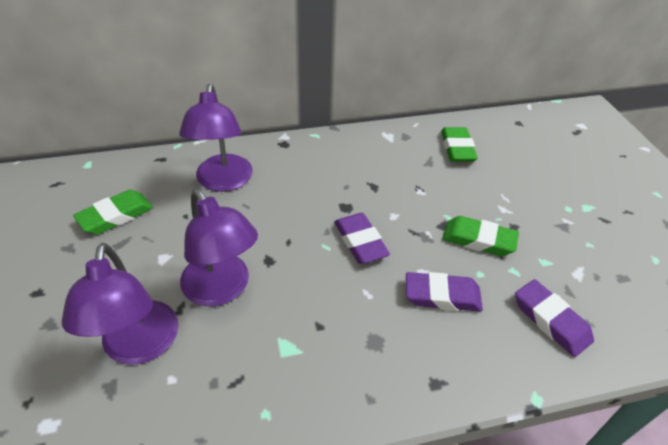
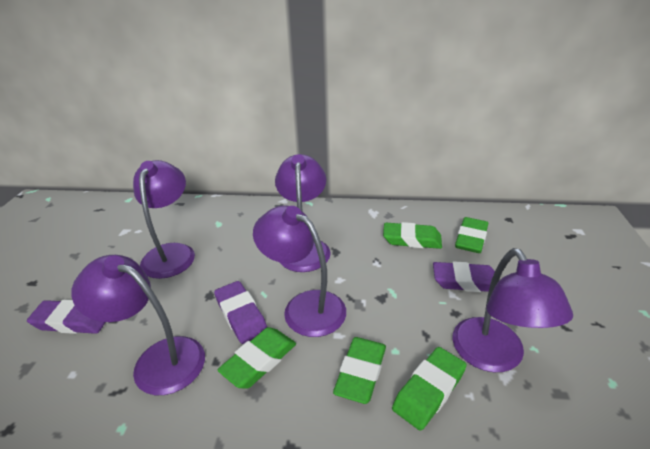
green eraser: 3 -> 5
purple lamp: 3 -> 5

